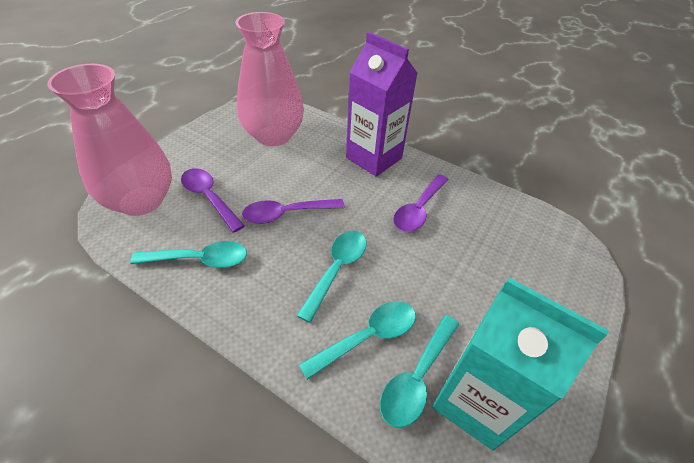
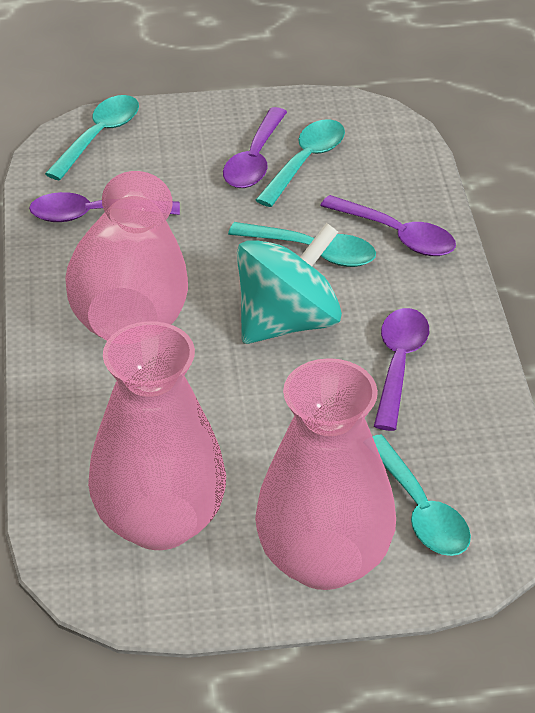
pink vase: 2 -> 3
purple carton: 1 -> 0
purple spoon: 3 -> 4
turquoise carton: 1 -> 0
turquoise spinning top: 0 -> 1

